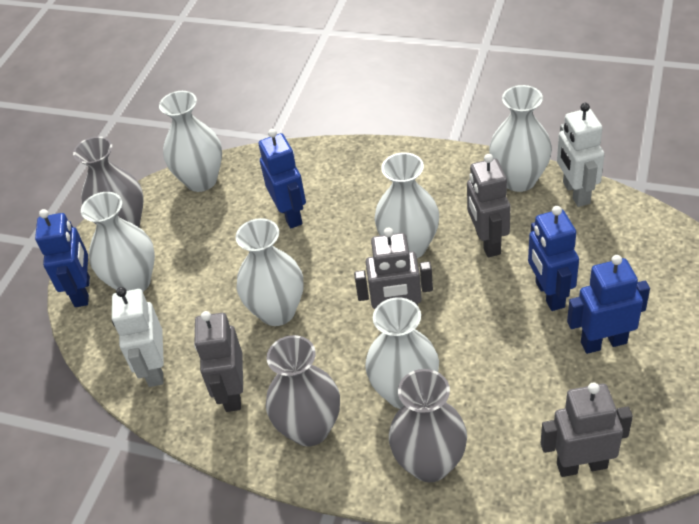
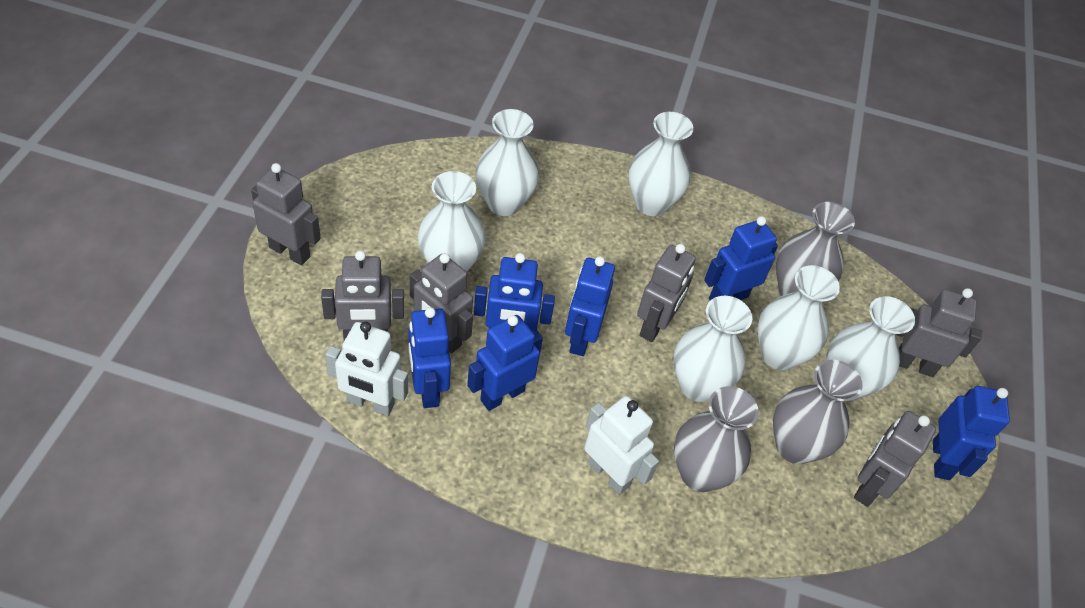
blue robot: 4 -> 6
grey robot: 4 -> 6

